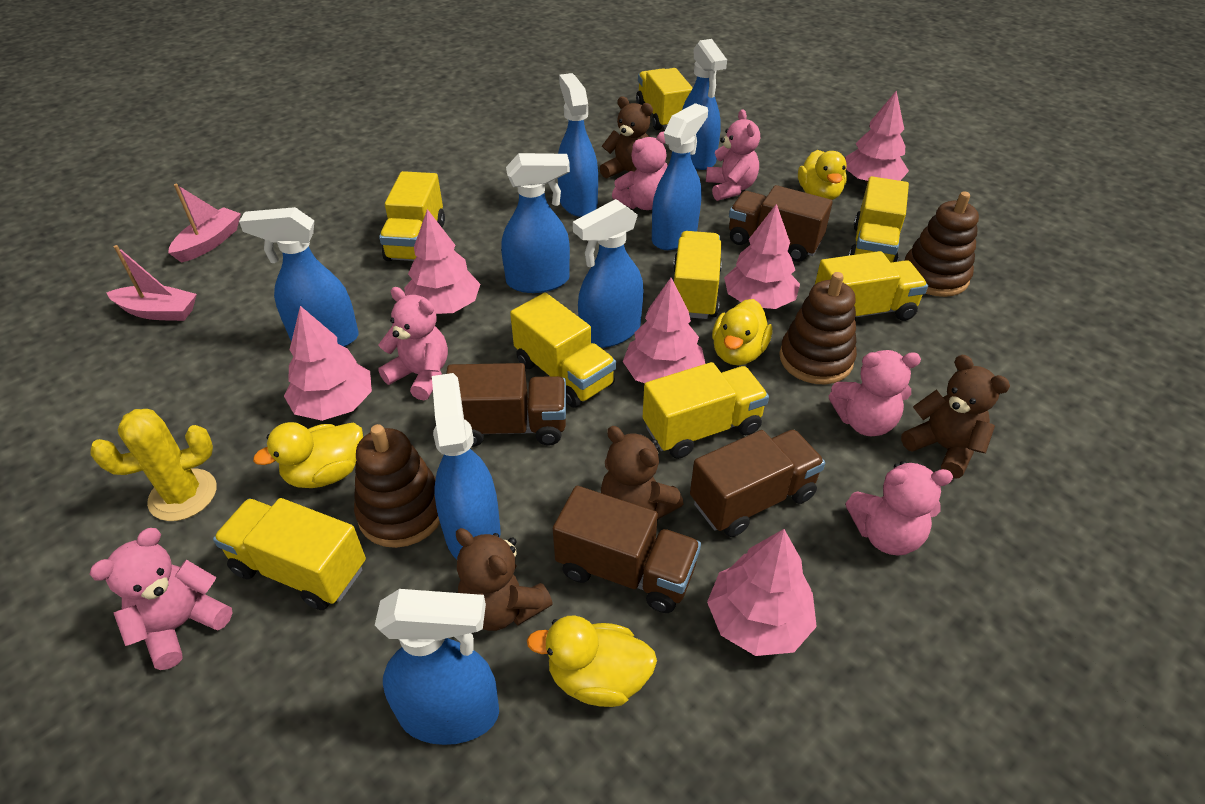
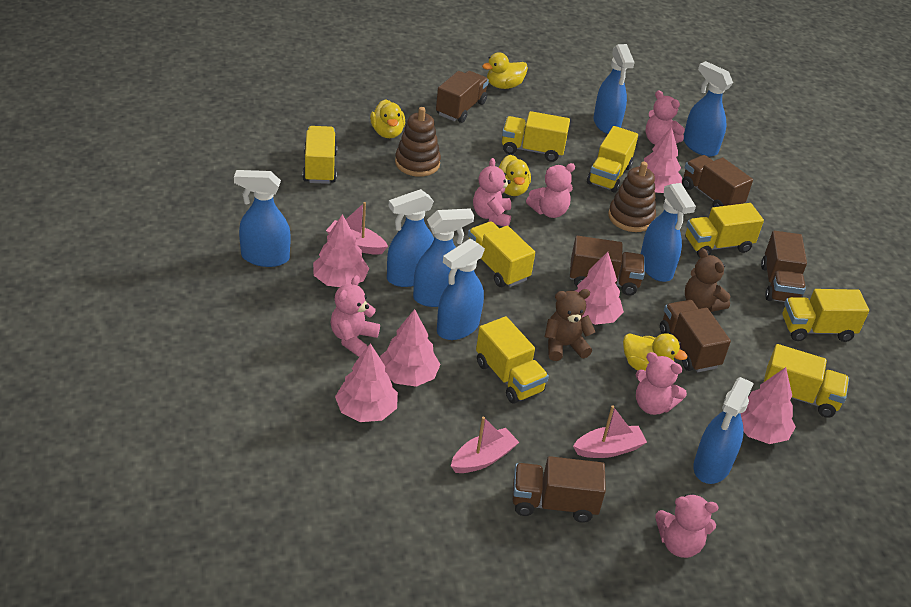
brown stacking toy: 3 -> 2
brown teddy bear: 4 -> 2
brown truck: 4 -> 6
pink boat: 2 -> 3
yellow cactus: 1 -> 0

